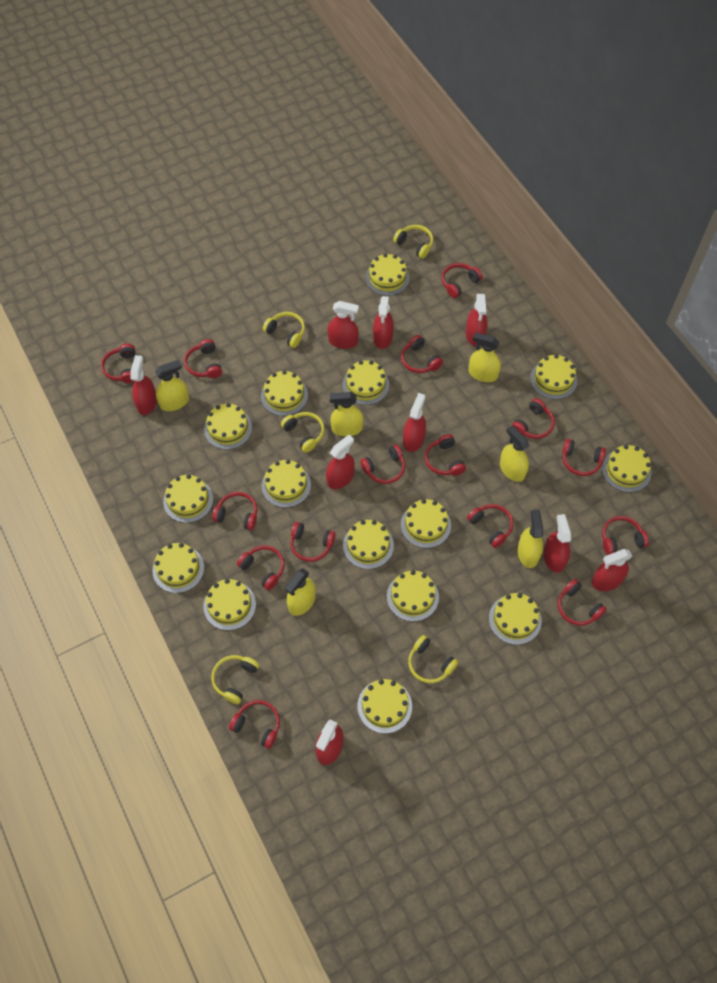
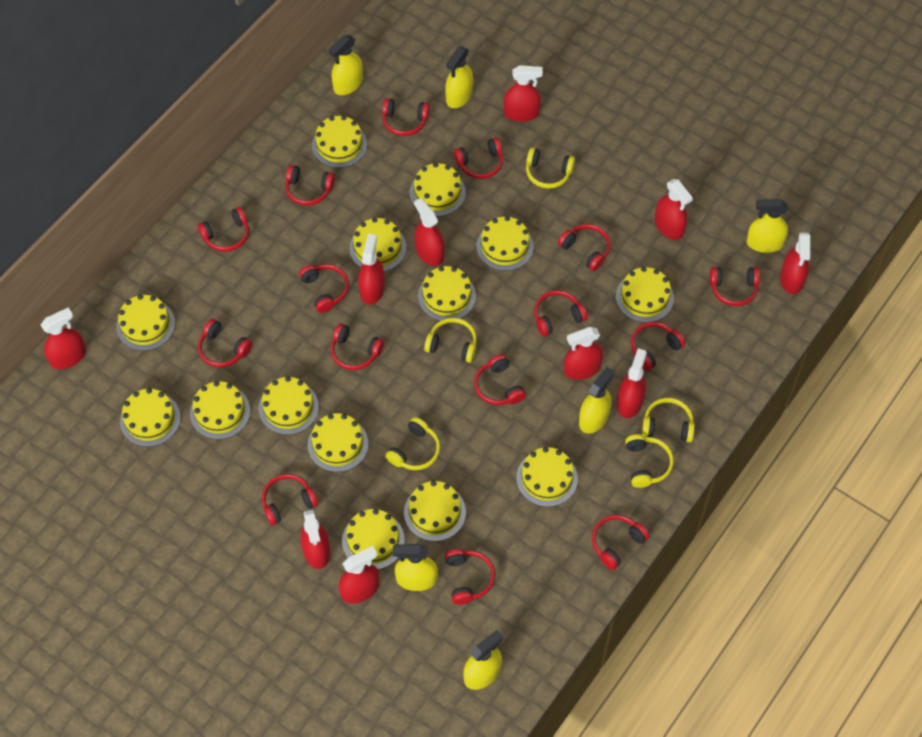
red spray bottle: 9 -> 10
yellow cake: 15 -> 14

